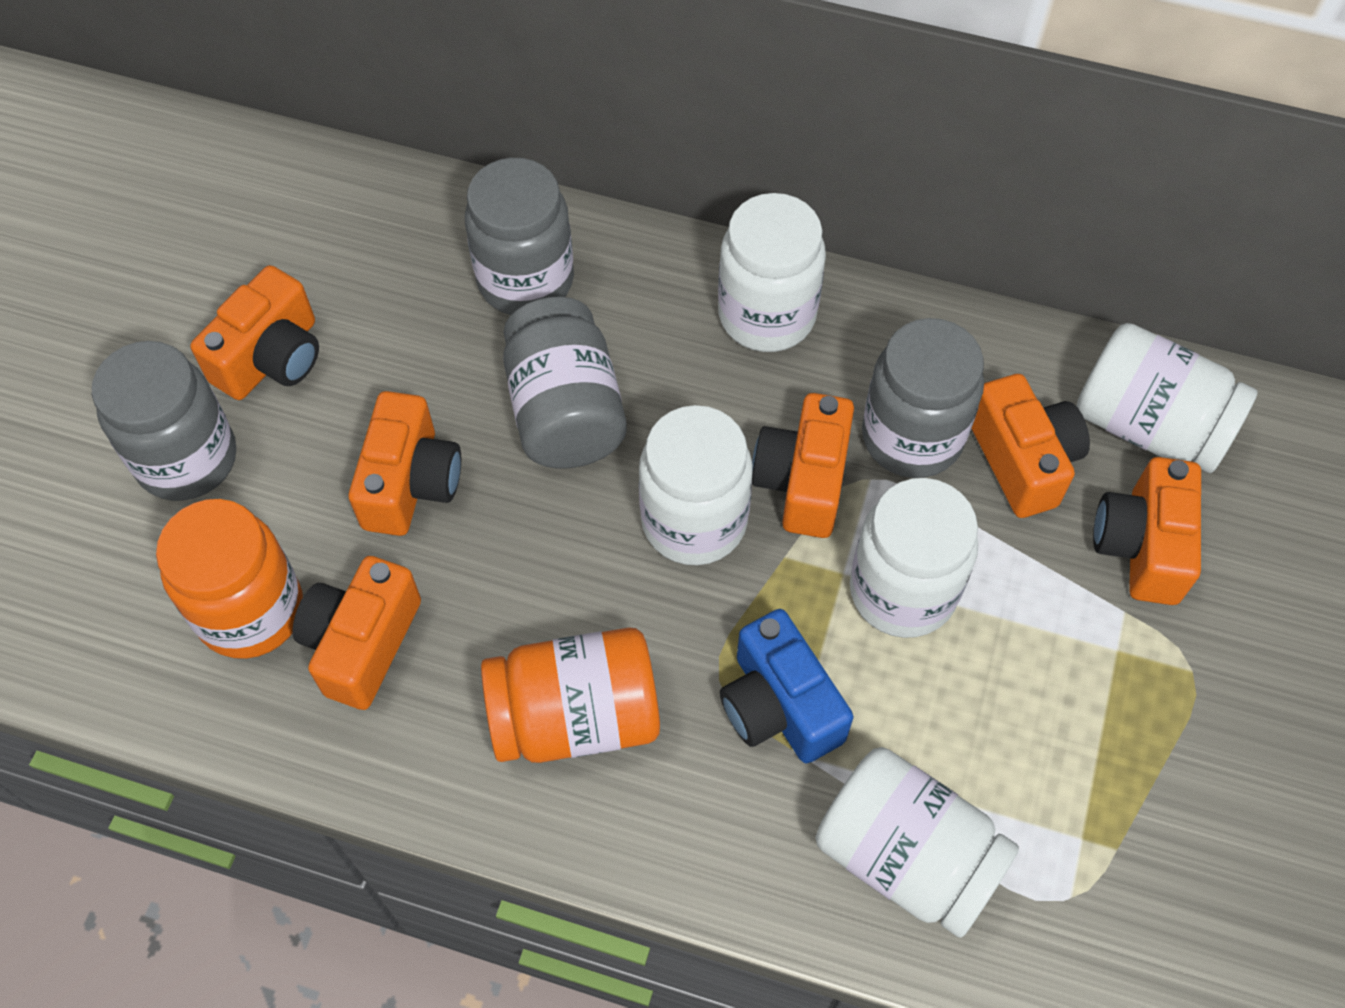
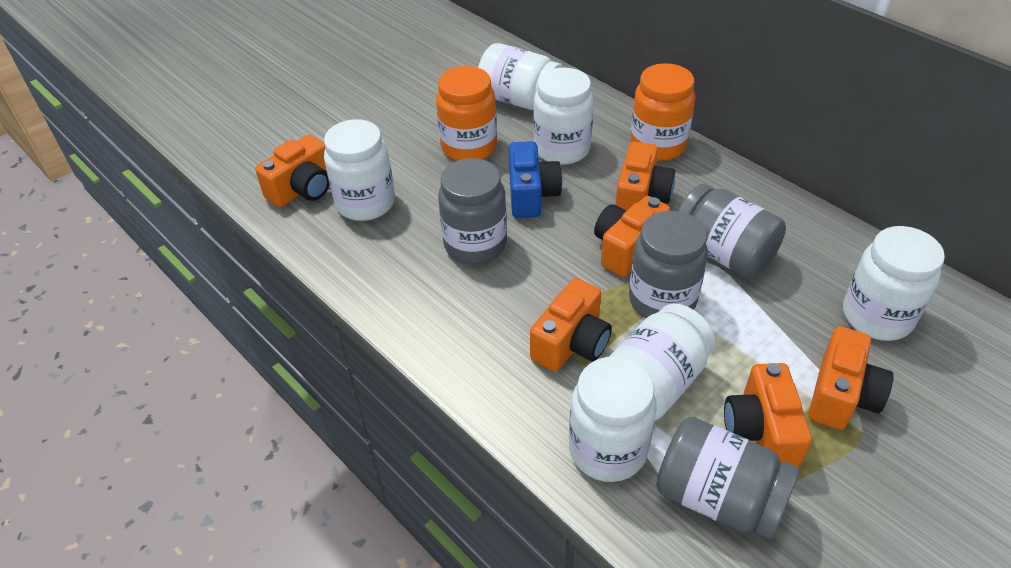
white jar: 5 -> 6

